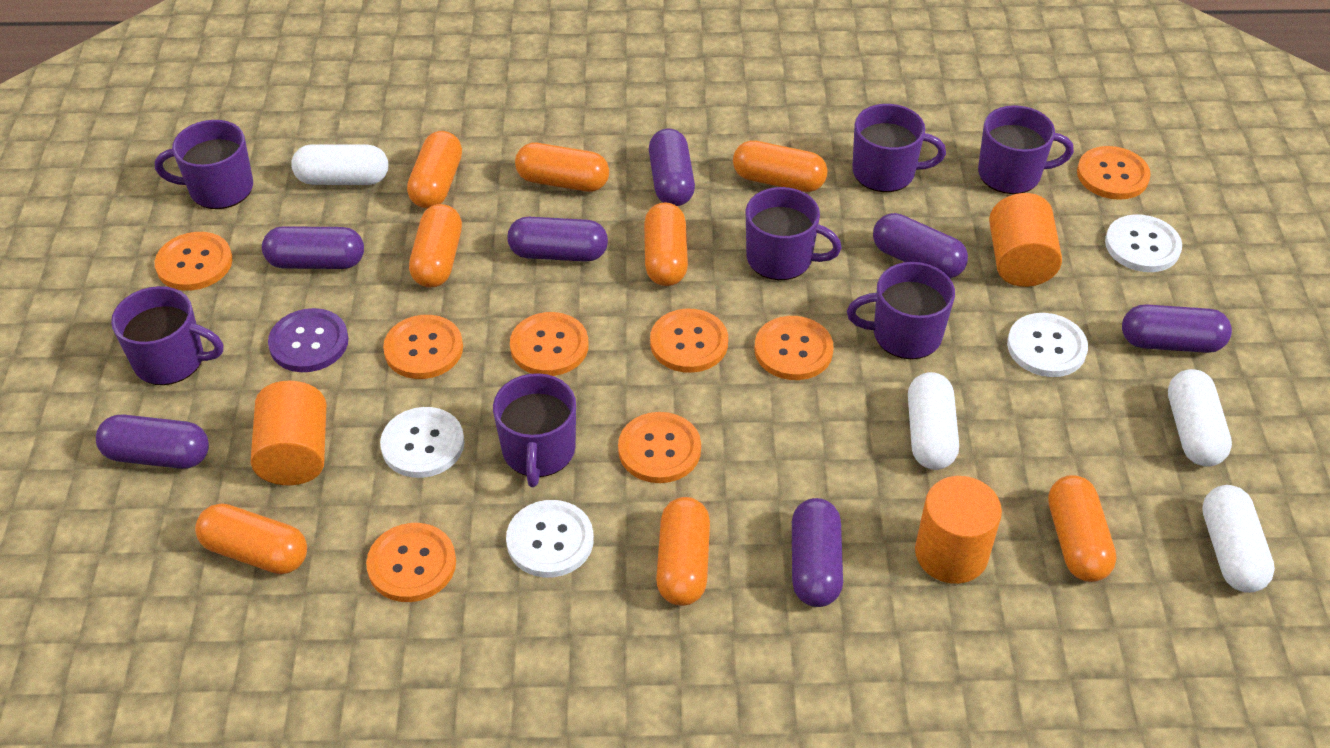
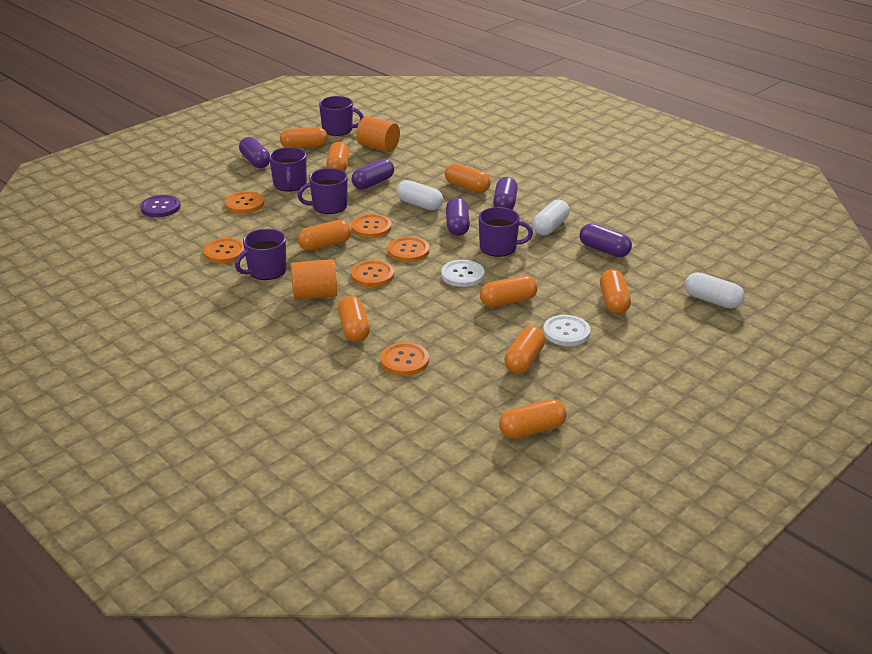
orange button: 8 -> 6
orange capsule: 8 -> 9
orange cylinder: 3 -> 2
purple capsule: 7 -> 5
purple mug: 7 -> 5
white button: 4 -> 2
white capsule: 4 -> 3

